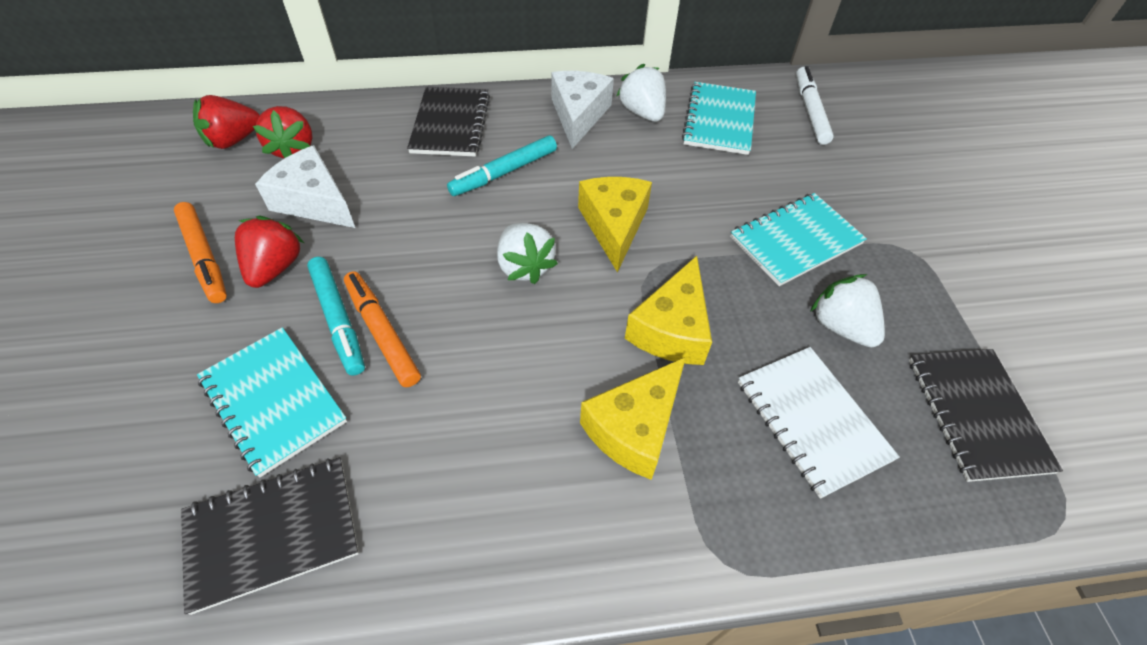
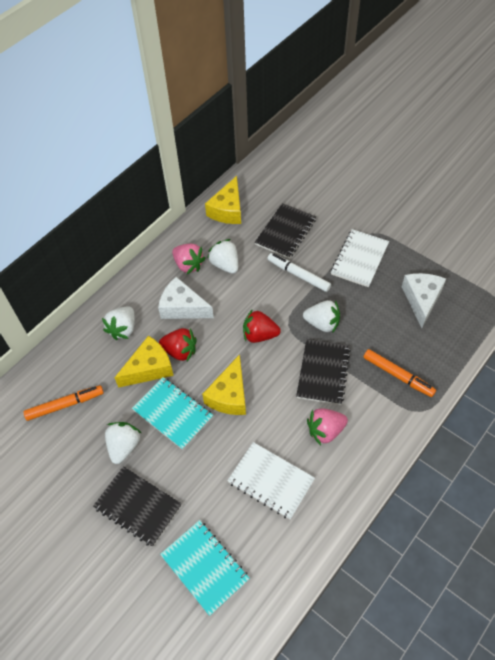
pink strawberry: 0 -> 2
red strawberry: 3 -> 2
turquoise marker: 2 -> 0
turquoise notebook: 3 -> 2
white notebook: 1 -> 2
white strawberry: 3 -> 4

